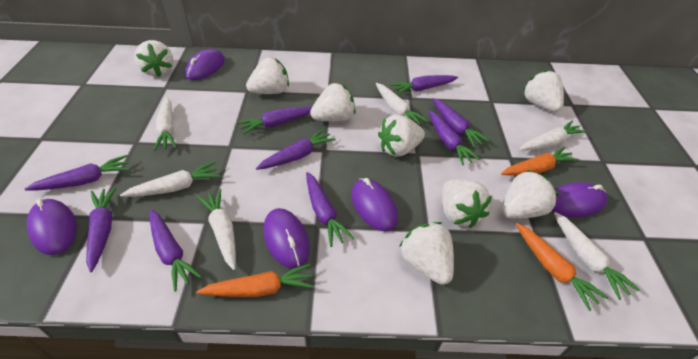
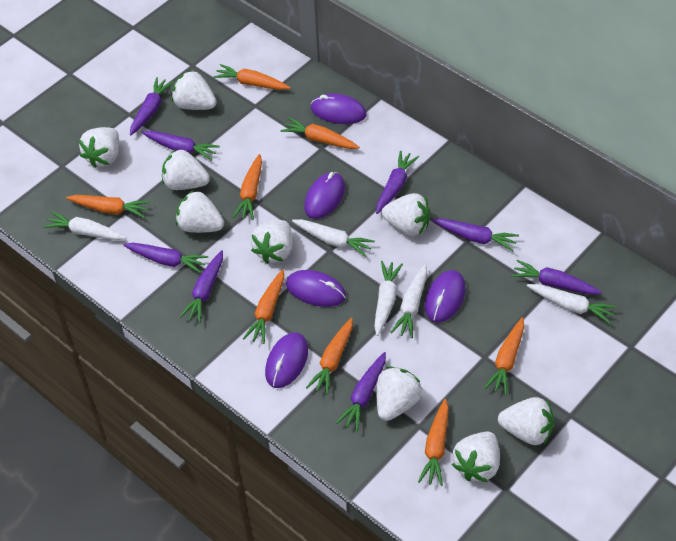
orange carrot: 3 -> 8
purple carrot: 9 -> 8
white carrot: 6 -> 5
white strawberry: 8 -> 9

